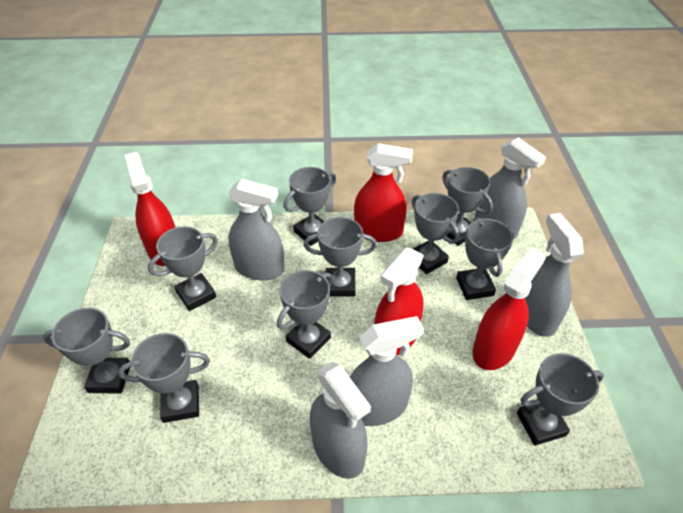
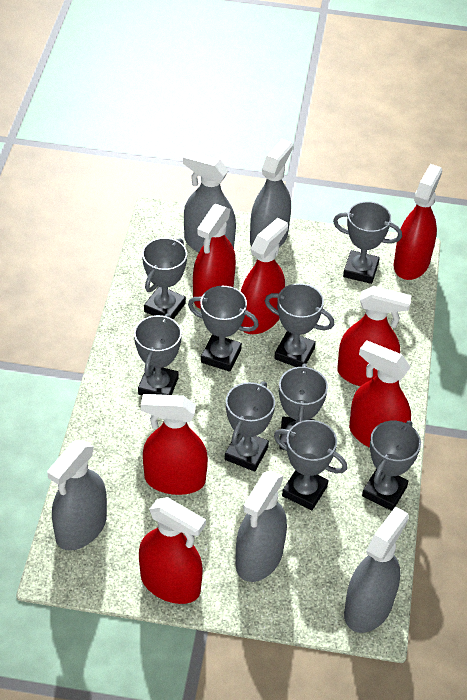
grey trophy: 10 -> 9
red spray bottle: 4 -> 7

